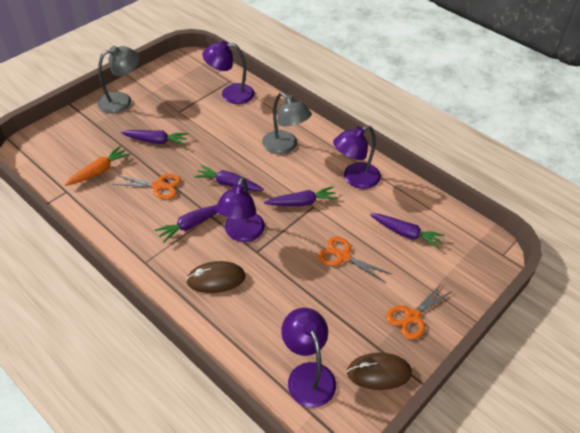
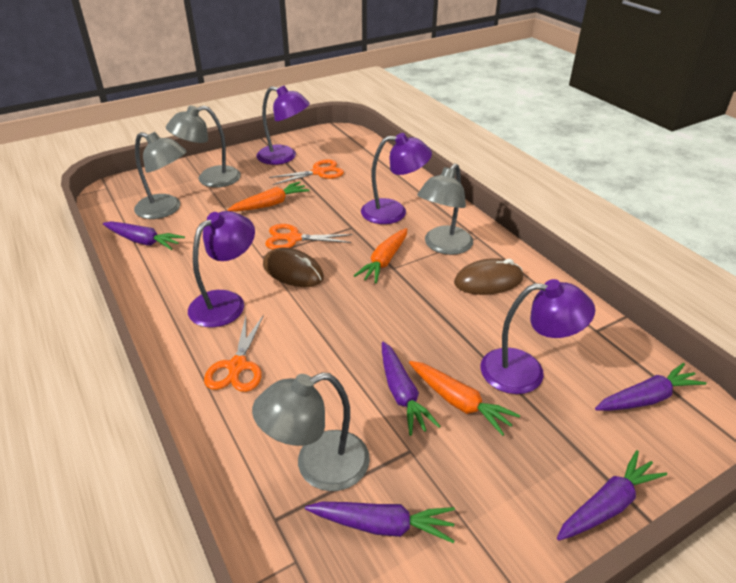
grey lamp: 2 -> 4
orange carrot: 1 -> 3

